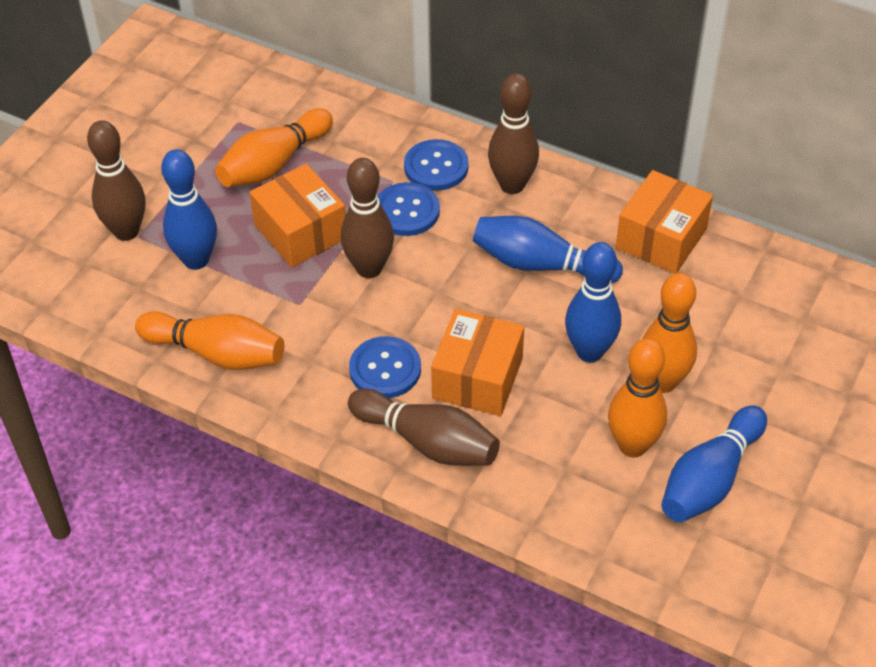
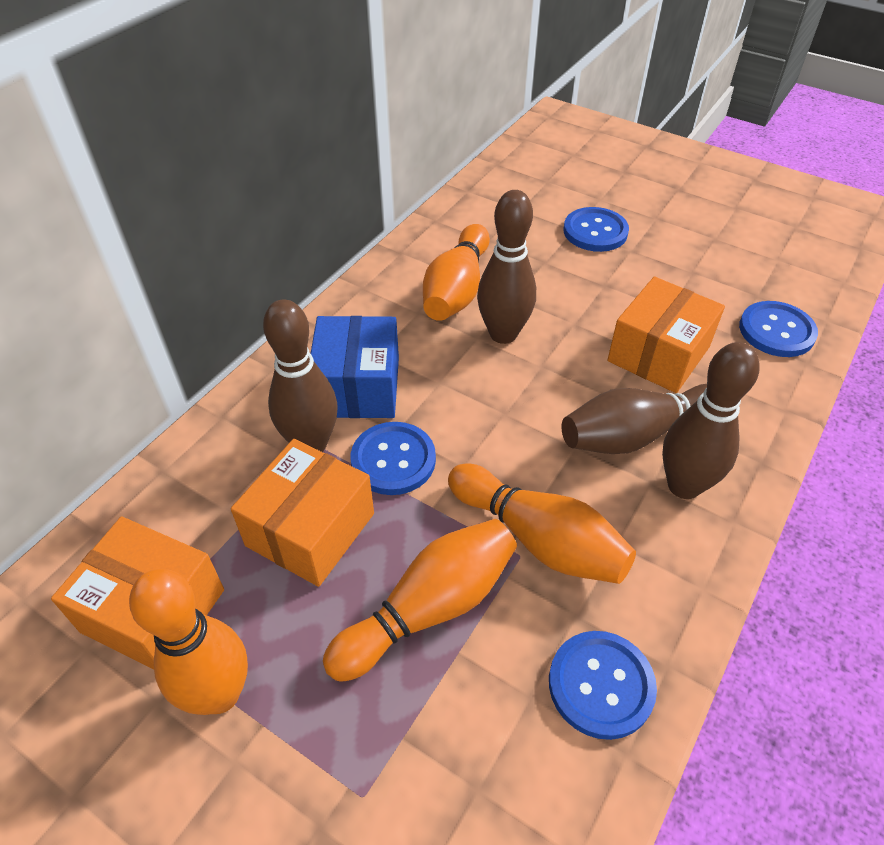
blue bowling pin: 4 -> 0
blue box: 0 -> 1
blue button: 3 -> 4

